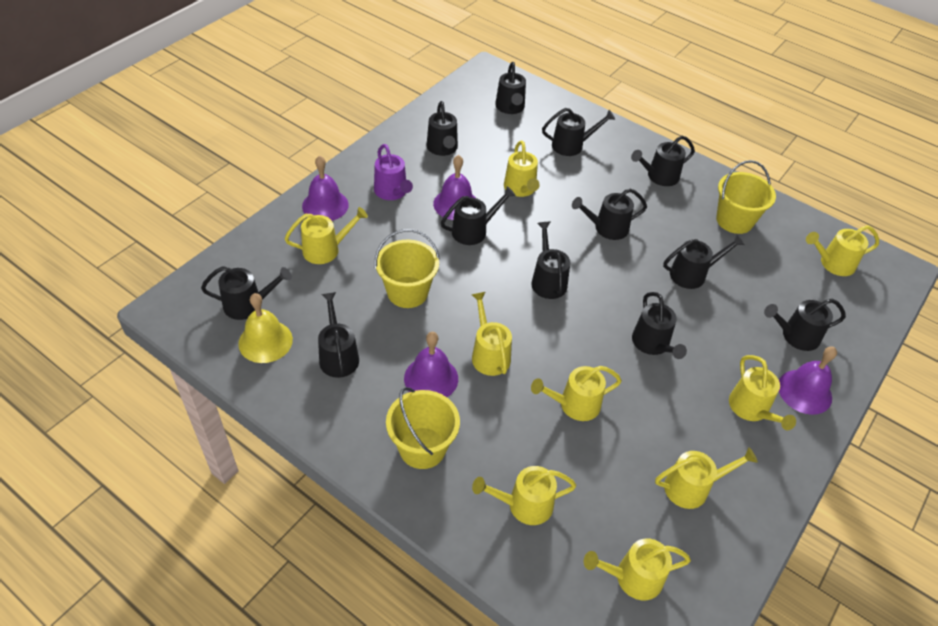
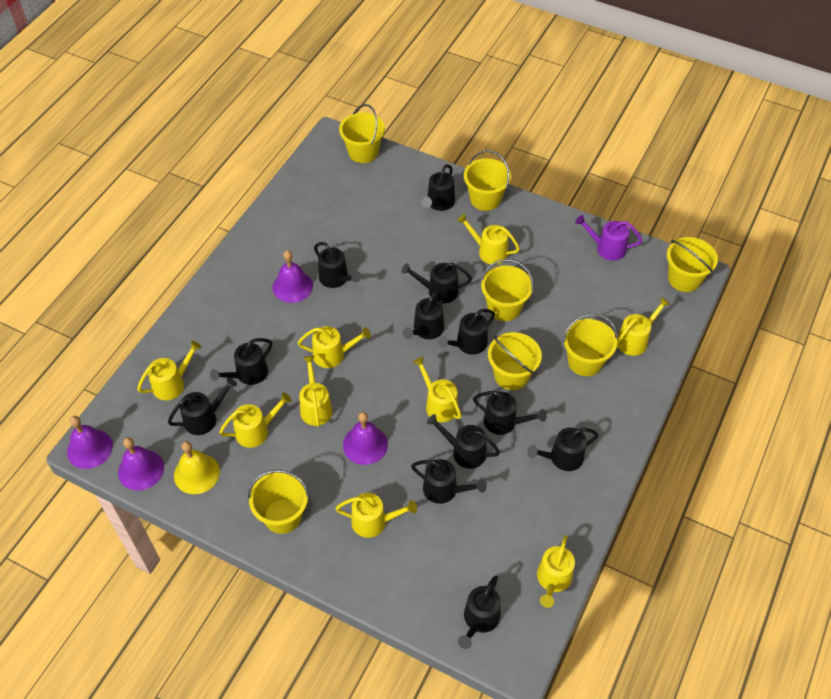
yellow bucket: 3 -> 7

